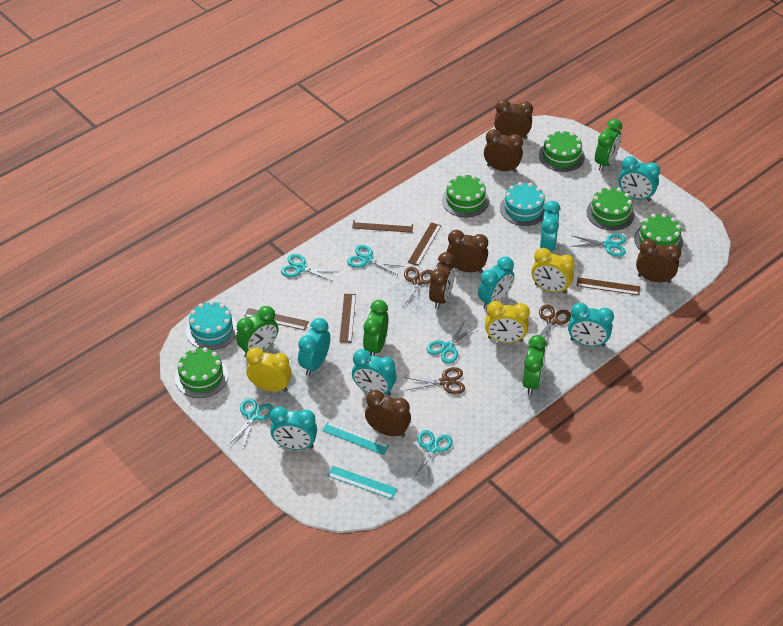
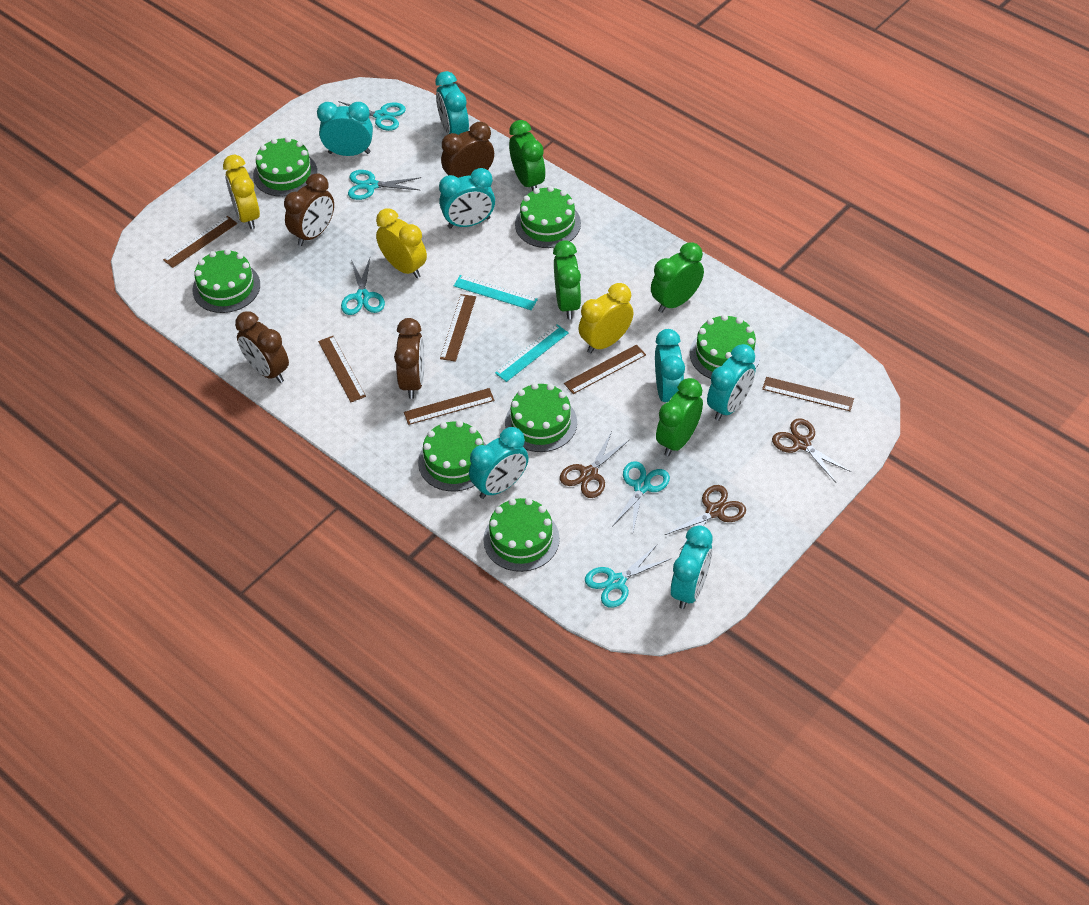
brown clock: 6 -> 4
brown ruler: 5 -> 6
green cake: 5 -> 7
turquoise cake: 2 -> 0
turquoise scissors: 6 -> 5

